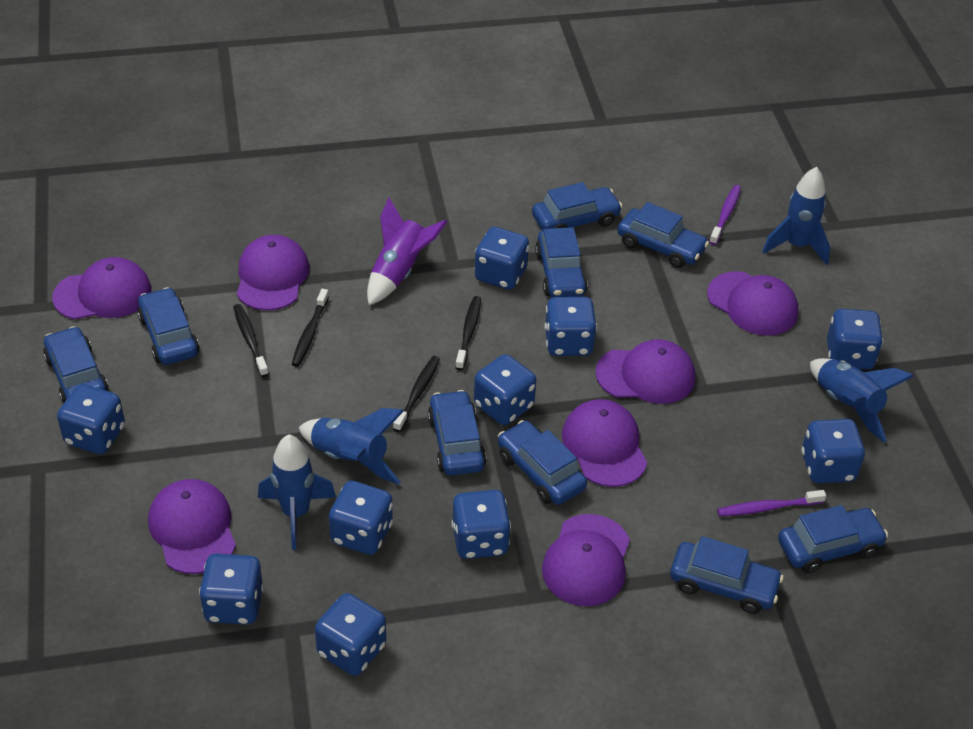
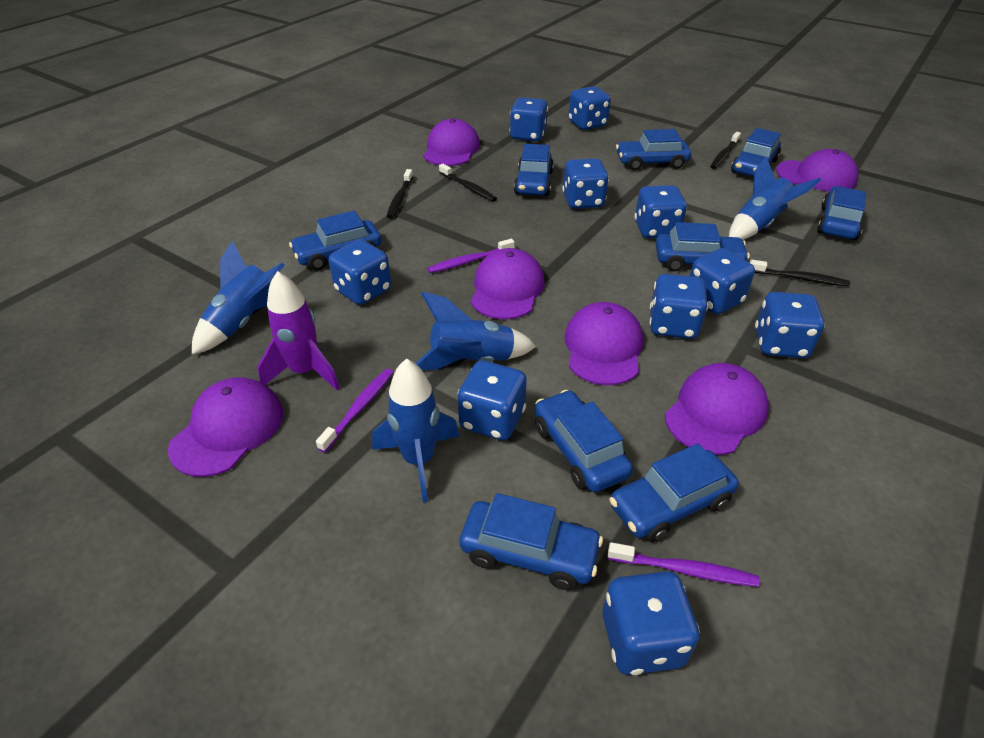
purple cap: 7 -> 6
purple toothbrush: 2 -> 3

